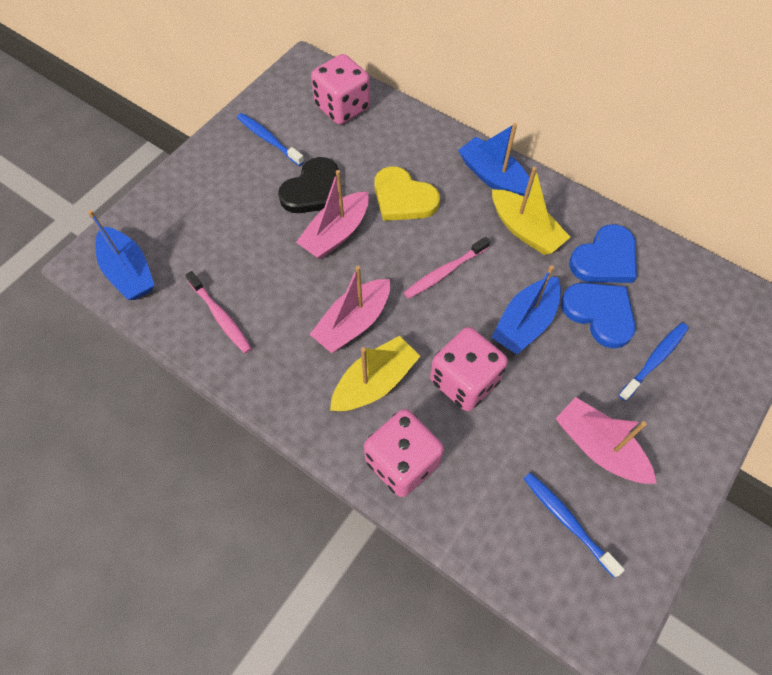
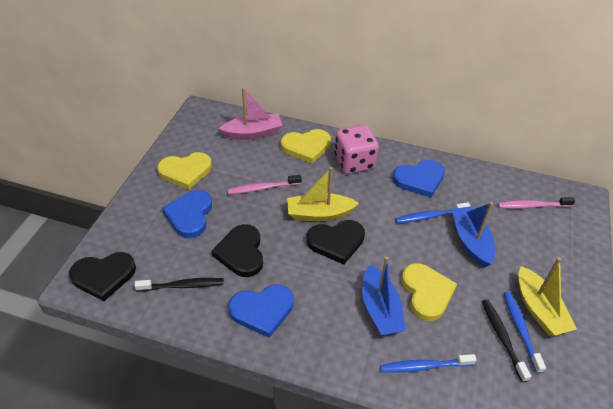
black heart: 1 -> 3
black toothbrush: 0 -> 2
blue boat: 3 -> 2
blue heart: 2 -> 3
pink boat: 3 -> 1
pink dice: 3 -> 1
yellow heart: 1 -> 3

